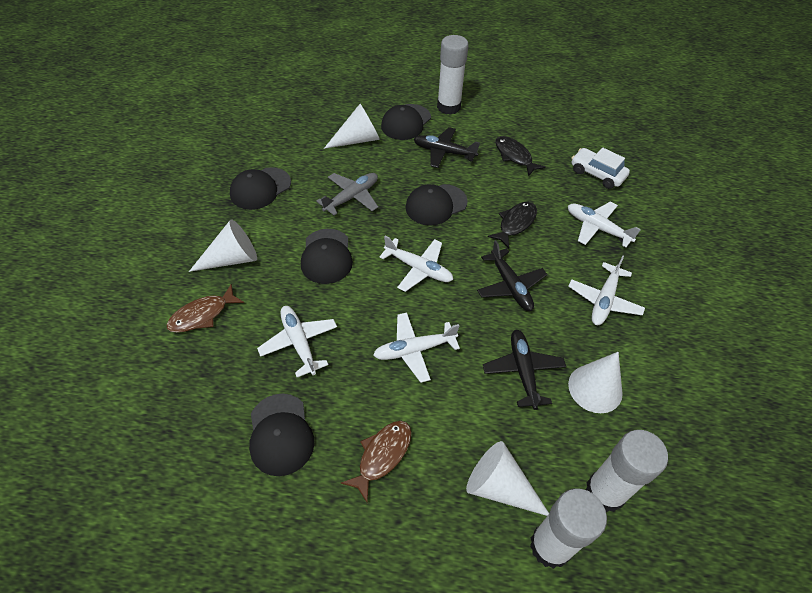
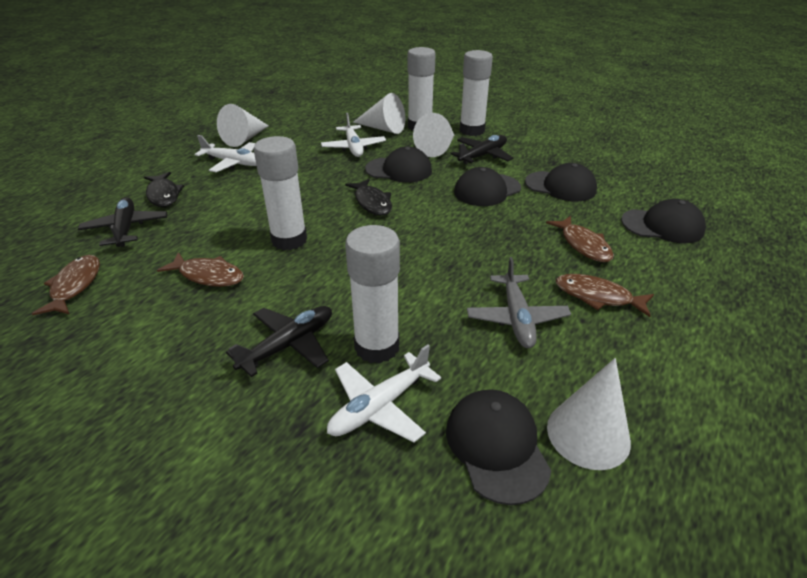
brown fish: 2 -> 4
white car: 1 -> 0
white glue stick: 3 -> 4
white plane: 5 -> 3

